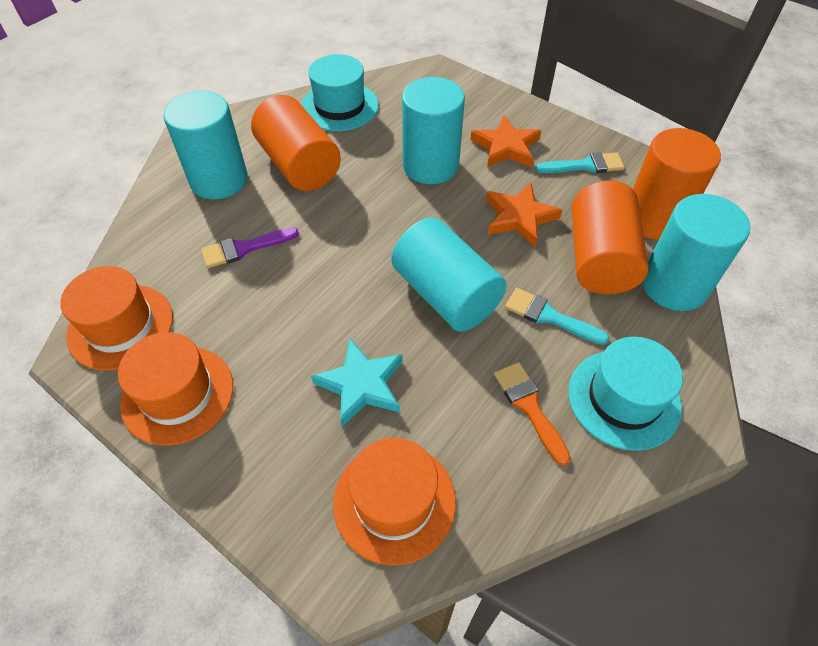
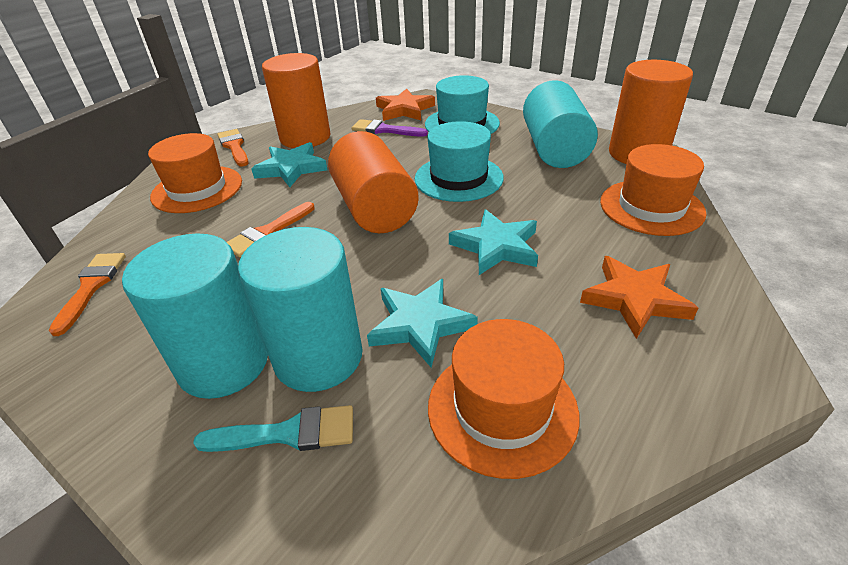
orange brush: 1 -> 3
turquoise brush: 2 -> 1
turquoise cylinder: 4 -> 3
turquoise star: 1 -> 3

